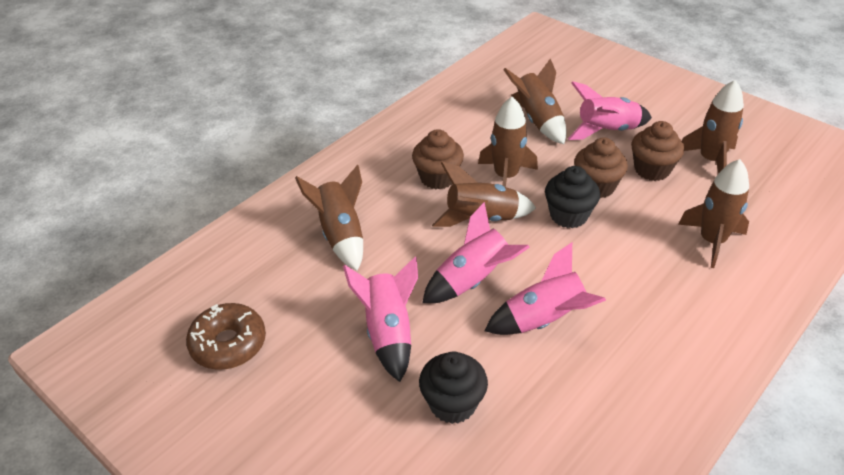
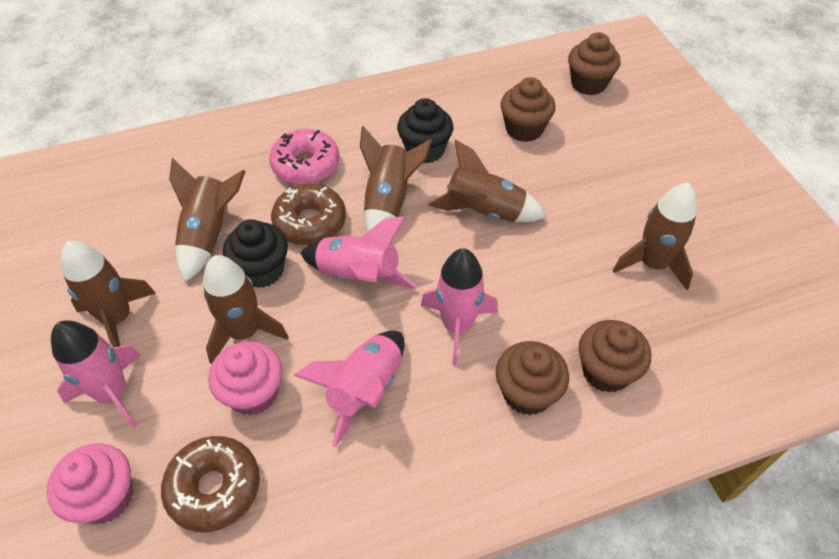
brown cupcake: 3 -> 4
brown donut: 1 -> 2
pink cupcake: 0 -> 2
pink donut: 0 -> 1

